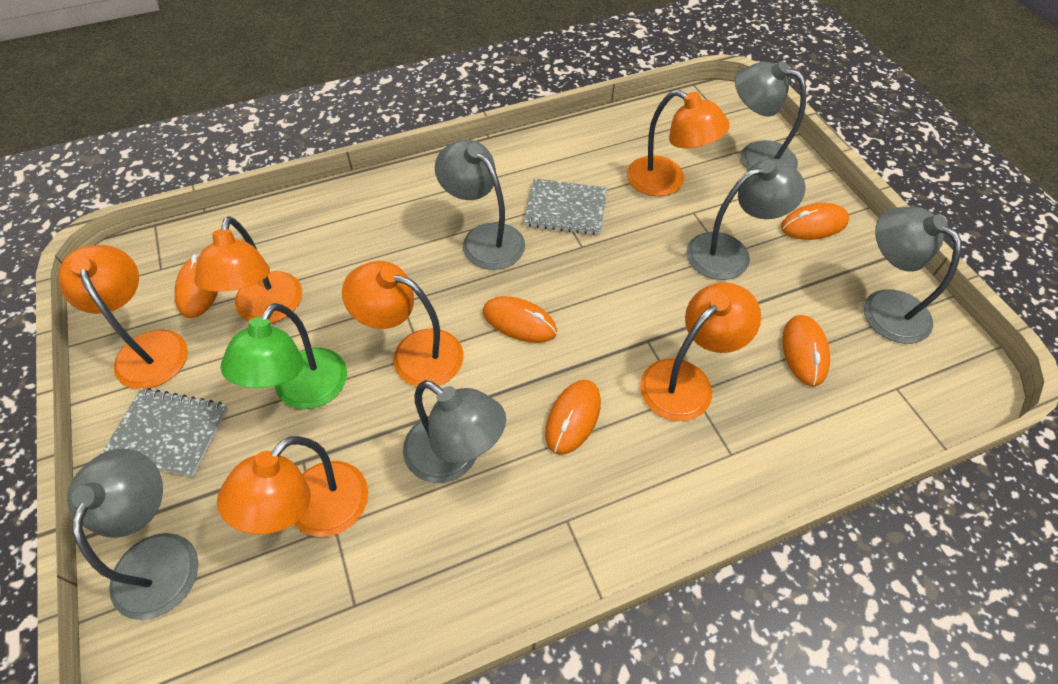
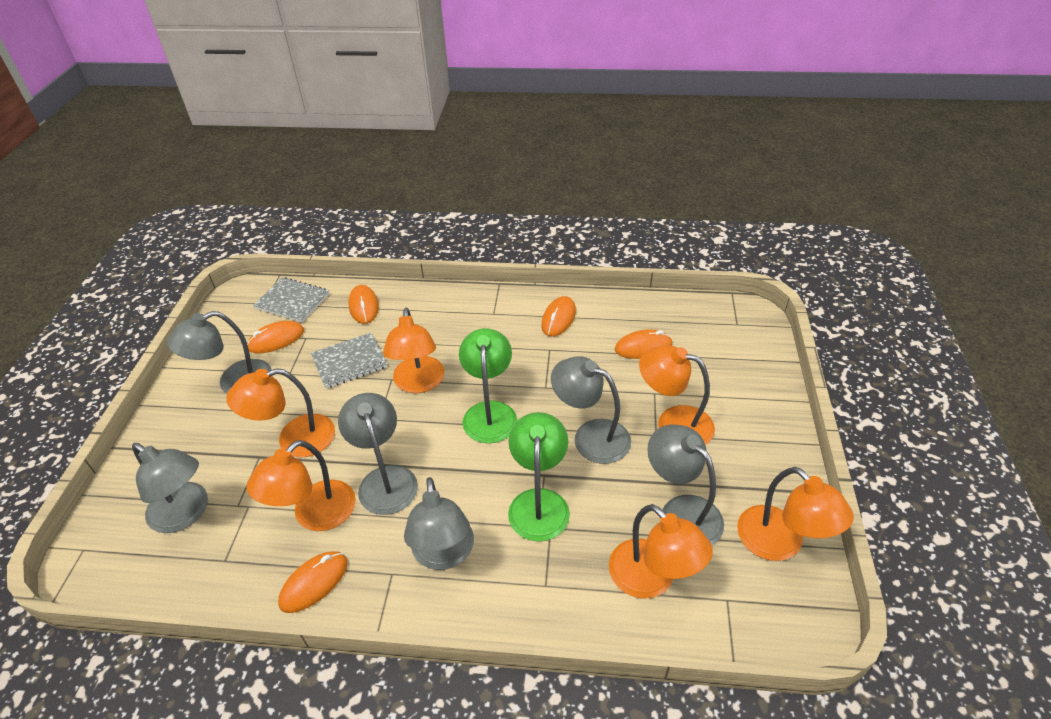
green lamp: 1 -> 2

